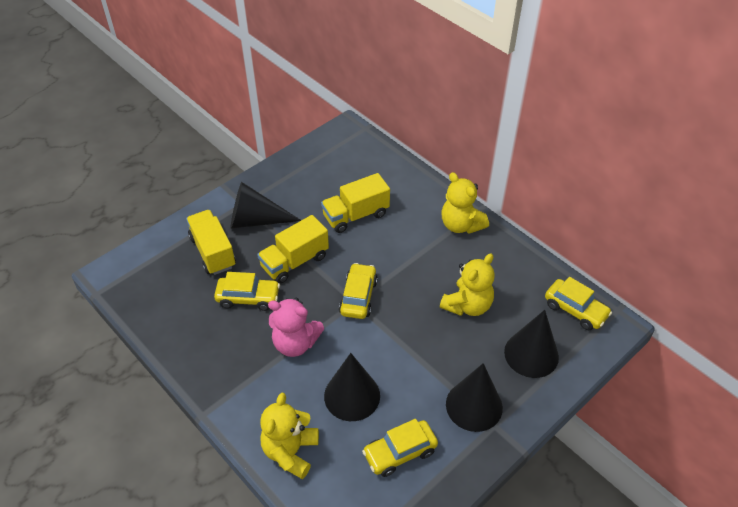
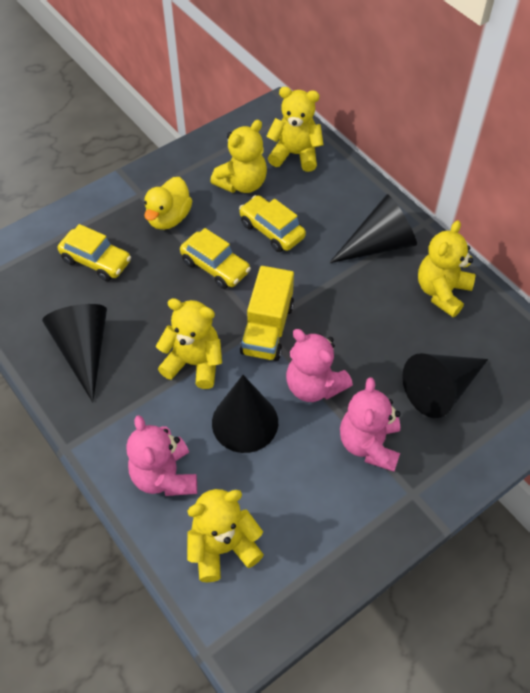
pink teddy bear: 1 -> 3
yellow car: 4 -> 3
yellow duck: 0 -> 1
yellow teddy bear: 3 -> 5
yellow truck: 3 -> 1

